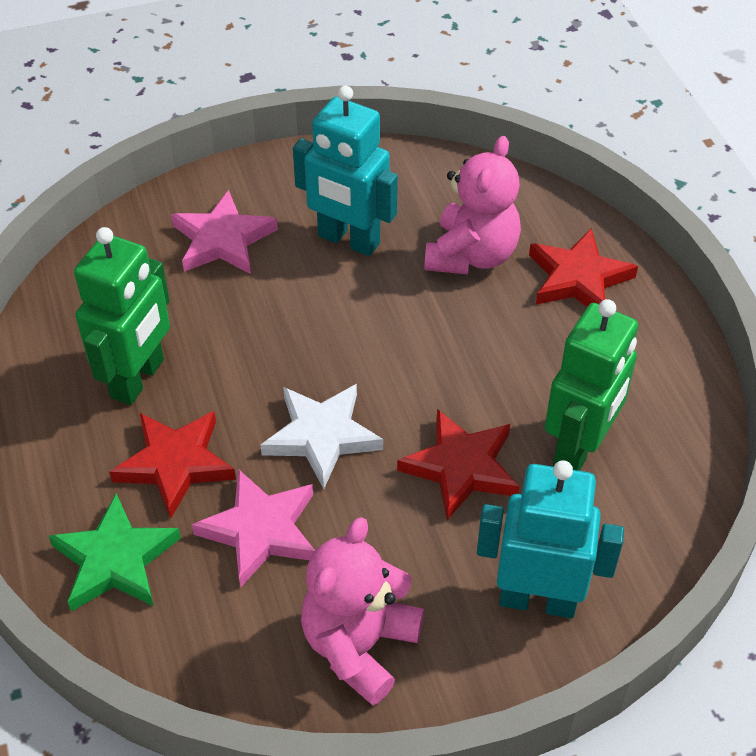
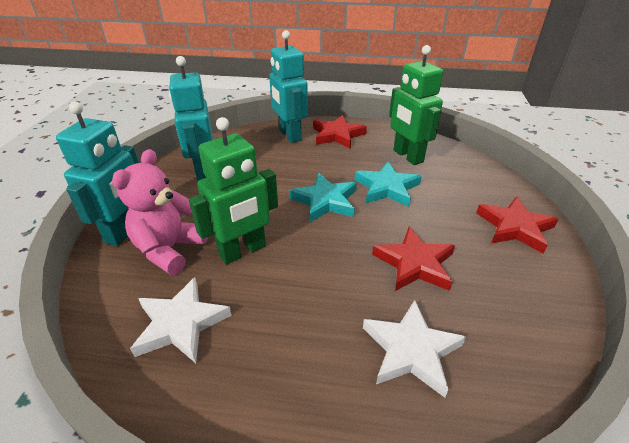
green star: 1 -> 0
pink star: 2 -> 0
pink teddy bear: 2 -> 1
turquoise robot: 2 -> 3
turquoise star: 0 -> 2
white star: 1 -> 2

